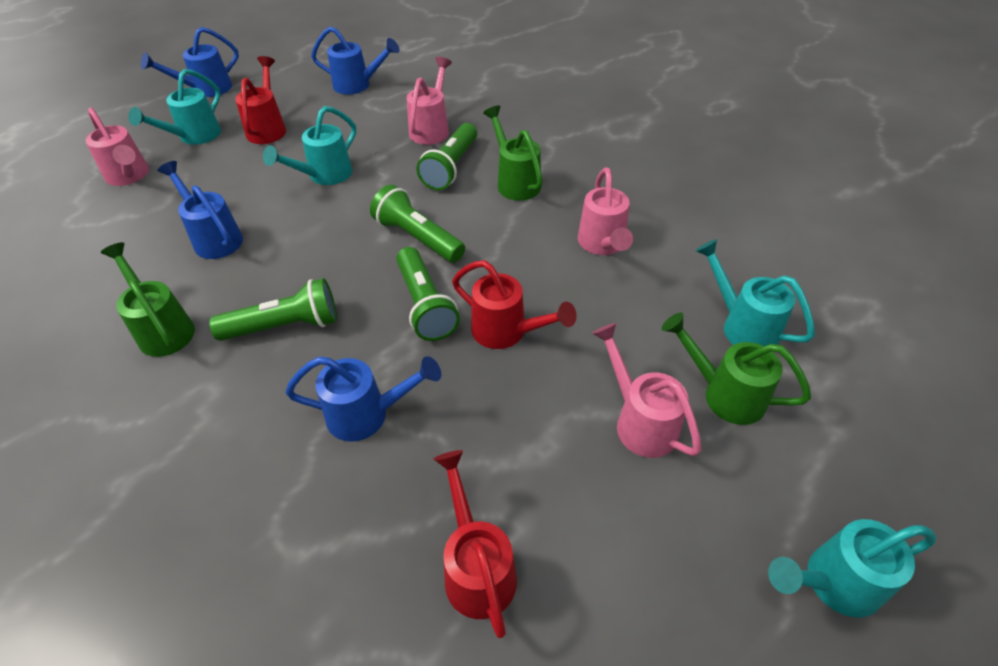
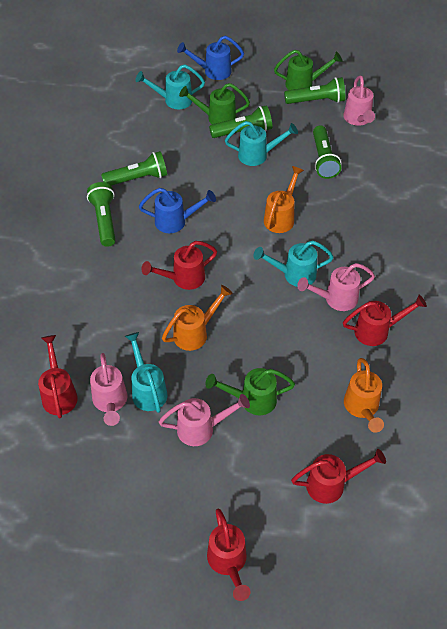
blue watering can: 4 -> 2
green flashlight: 4 -> 5
orange watering can: 0 -> 3
red watering can: 3 -> 5

